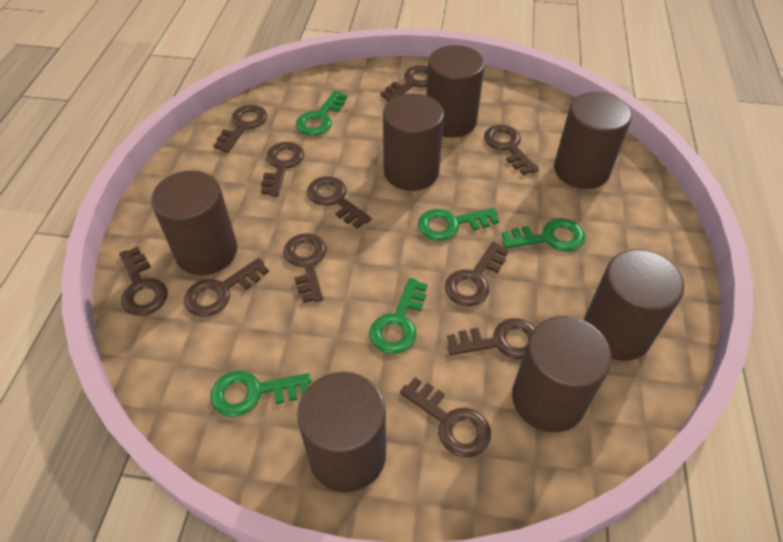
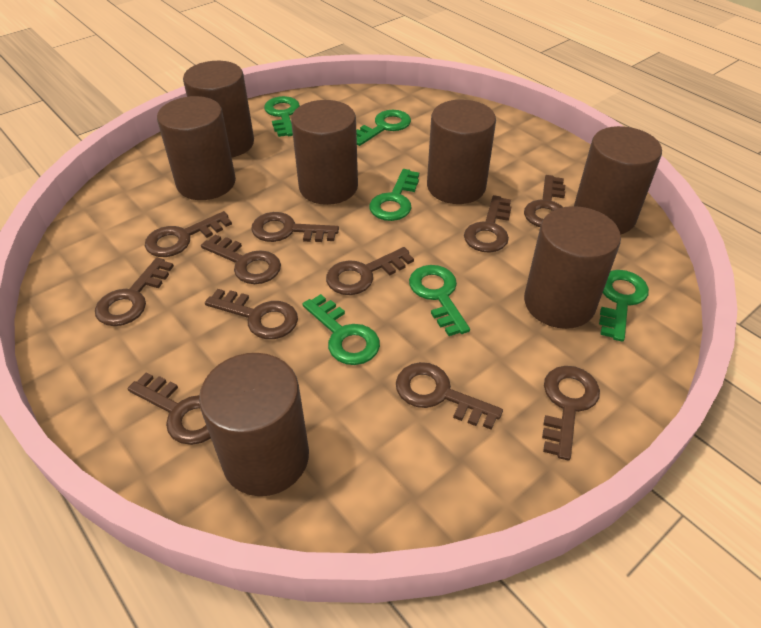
green key: 5 -> 6

